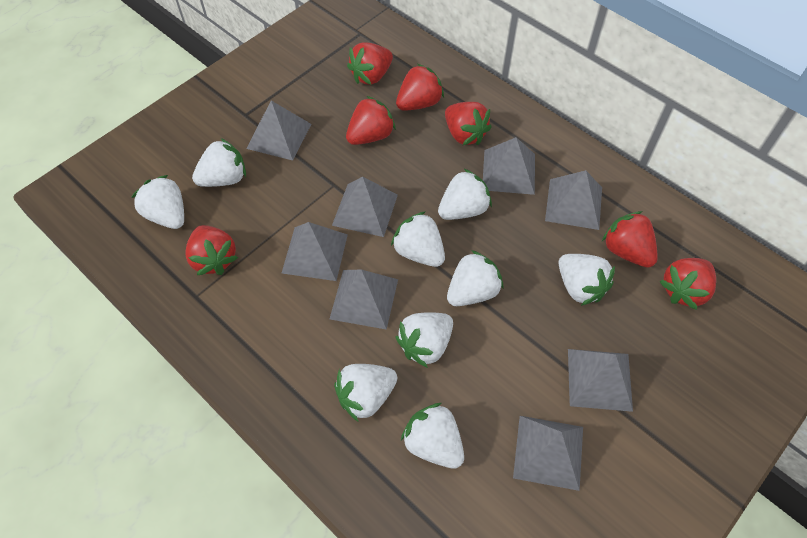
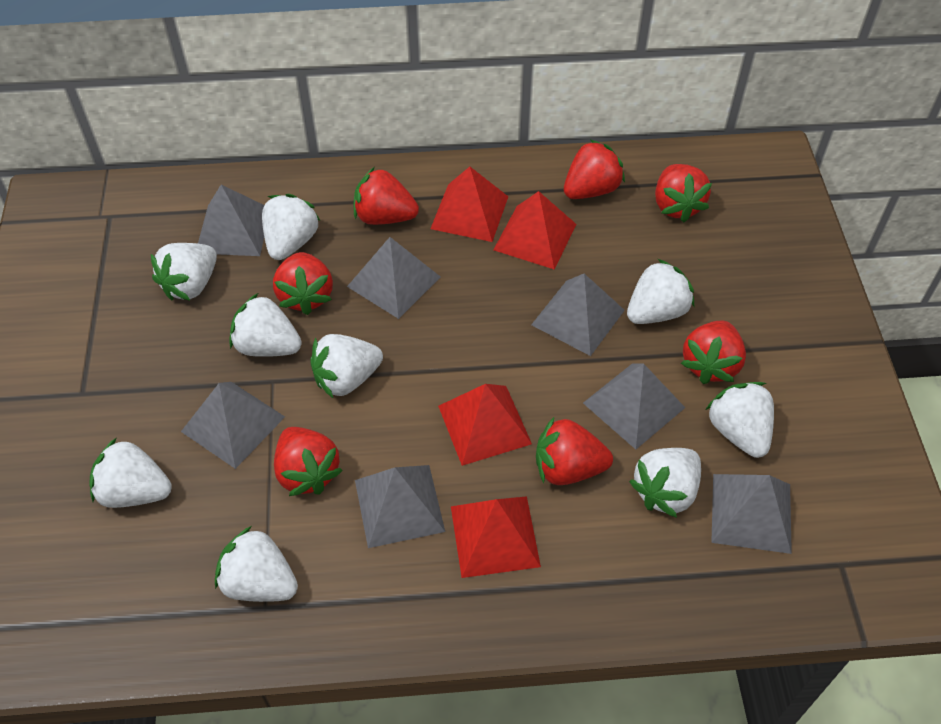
grey pyramid: 8 -> 7
red pyramid: 0 -> 4

